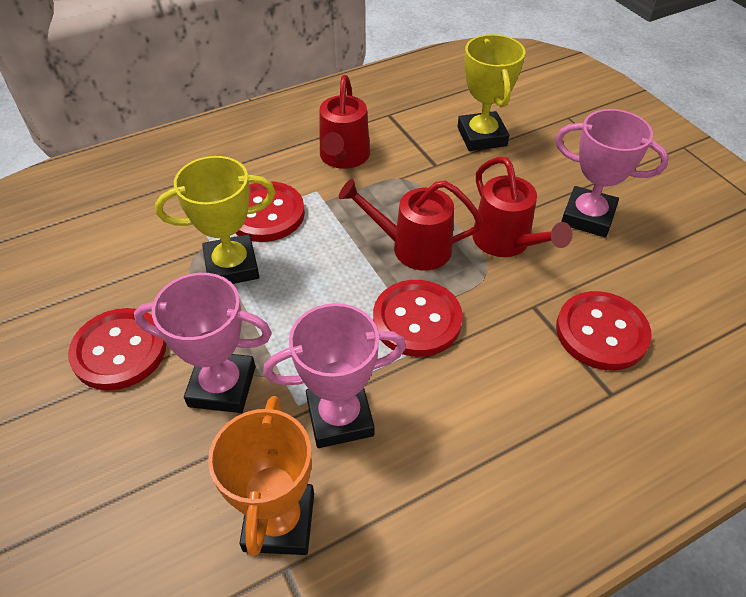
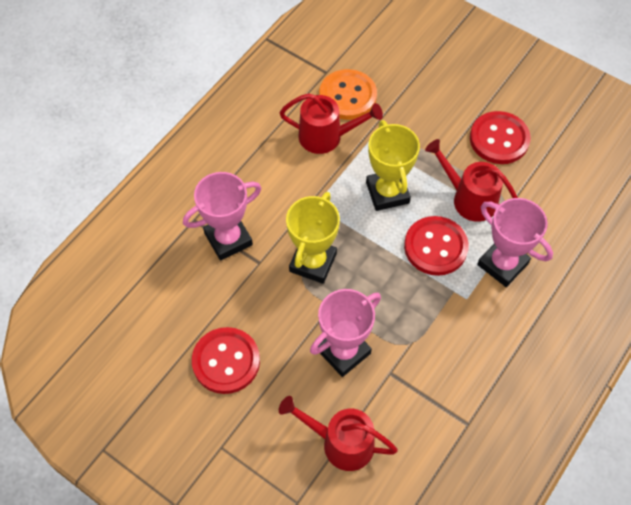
orange button: 0 -> 1
orange trophy: 1 -> 0
red button: 4 -> 3

